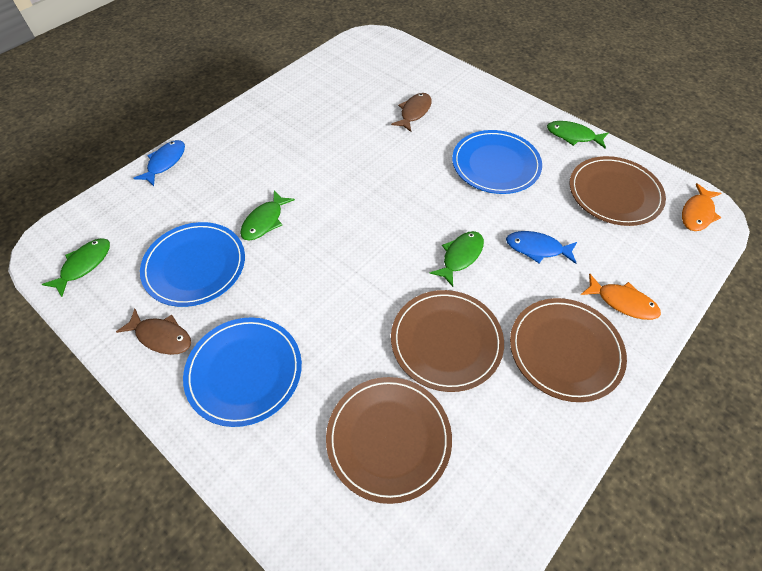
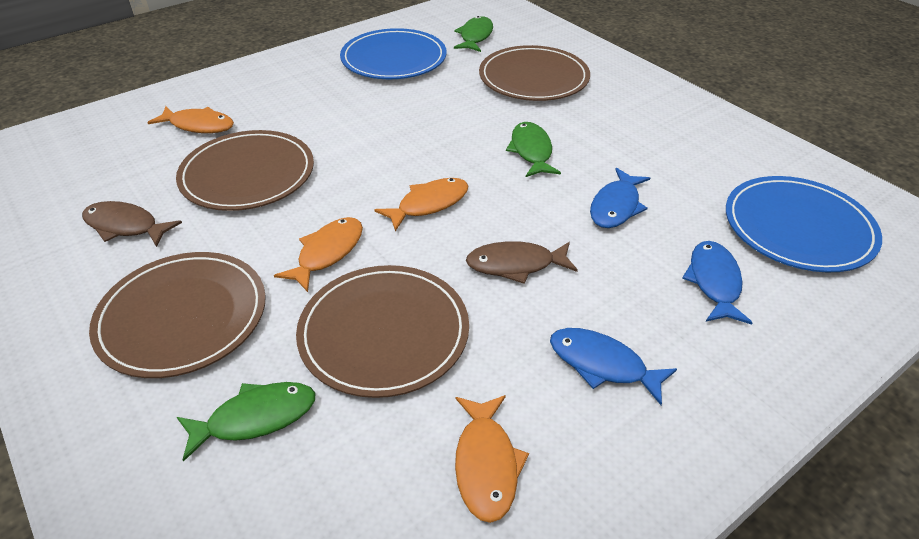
blue fish: 2 -> 3
blue plate: 3 -> 2
green fish: 4 -> 3
orange fish: 2 -> 4

